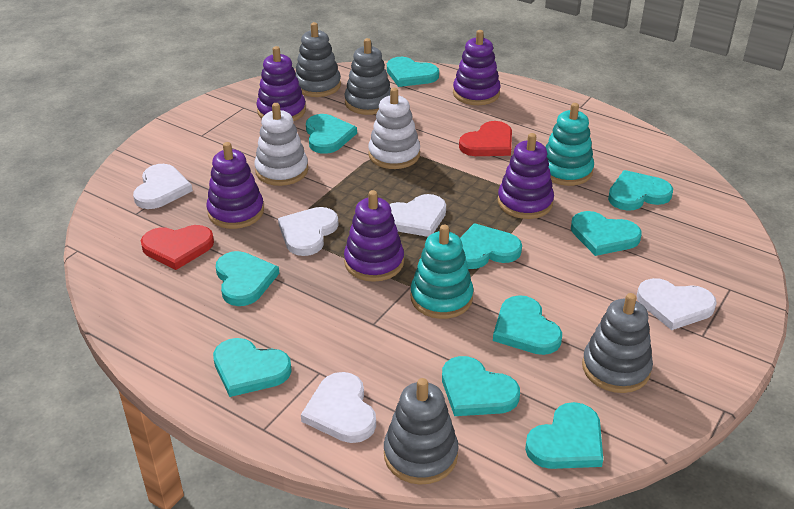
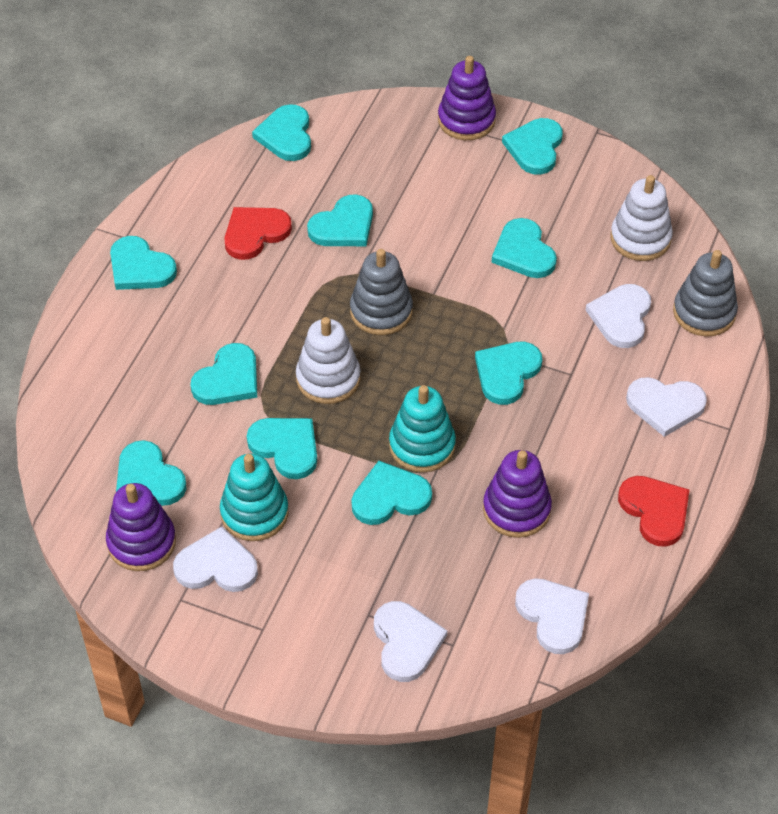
grey stacking toy: 4 -> 2
purple stacking toy: 5 -> 3

